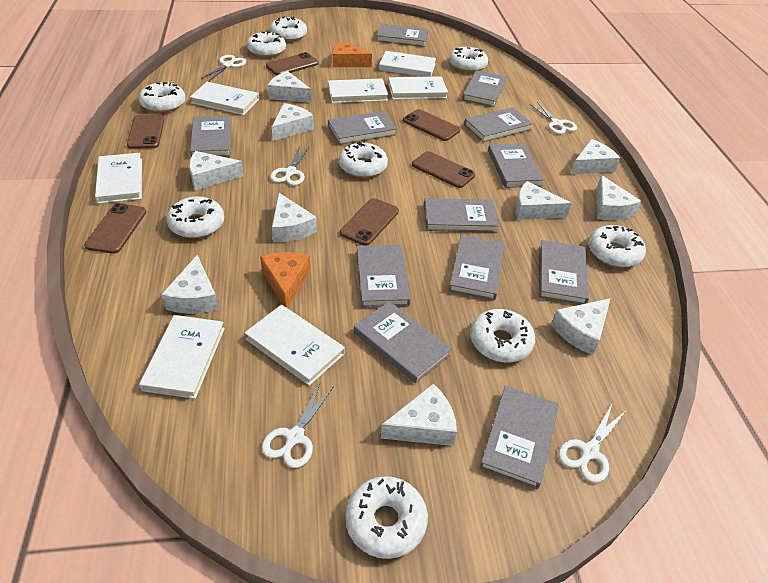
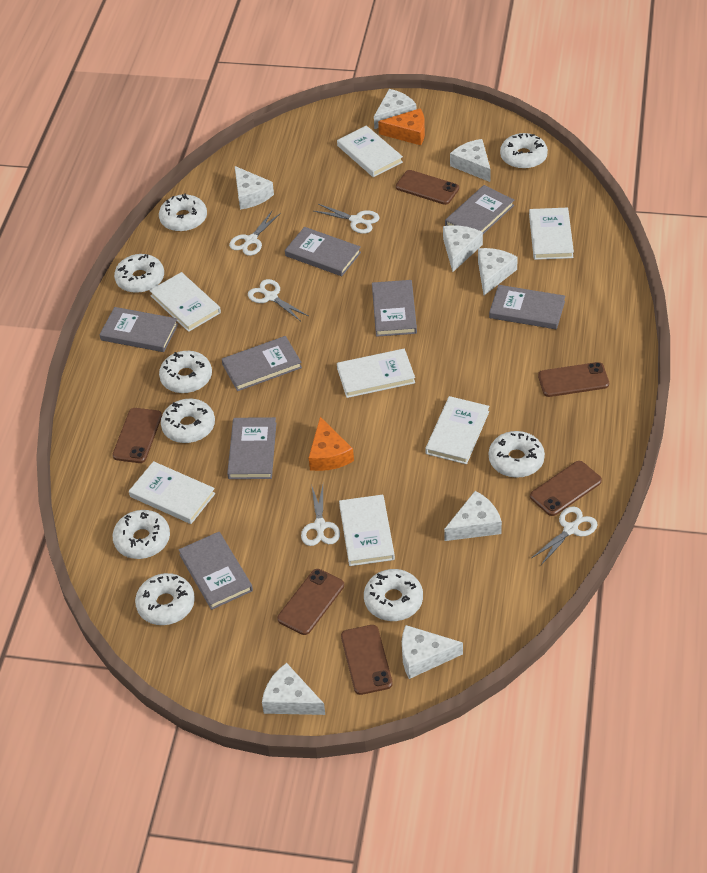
grey book: 12 -> 8
white cheese: 10 -> 8

